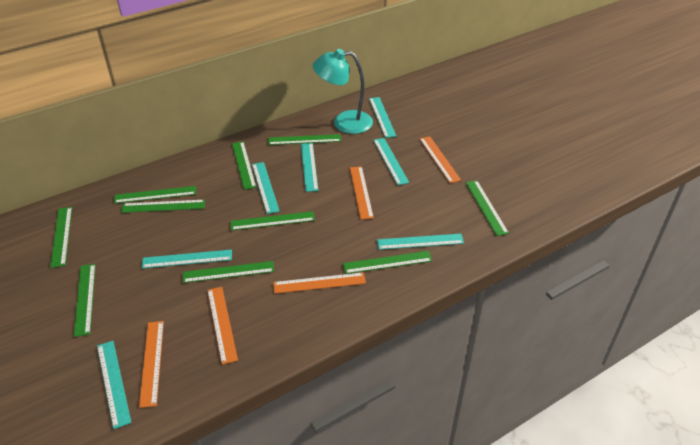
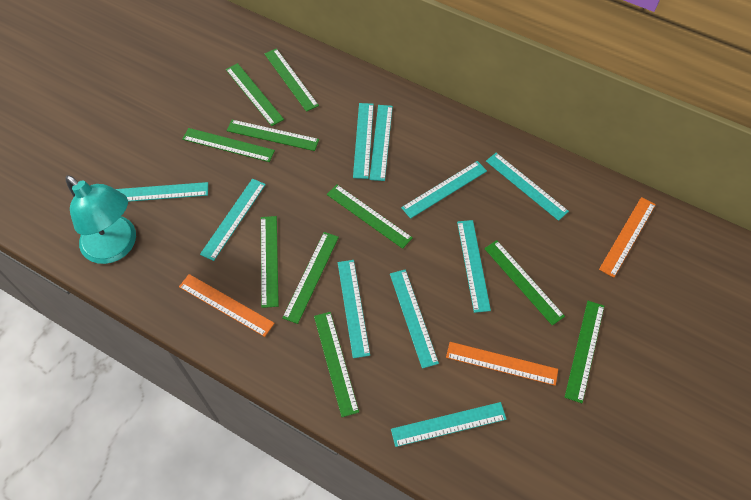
orange ruler: 5 -> 3
turquoise ruler: 7 -> 10

